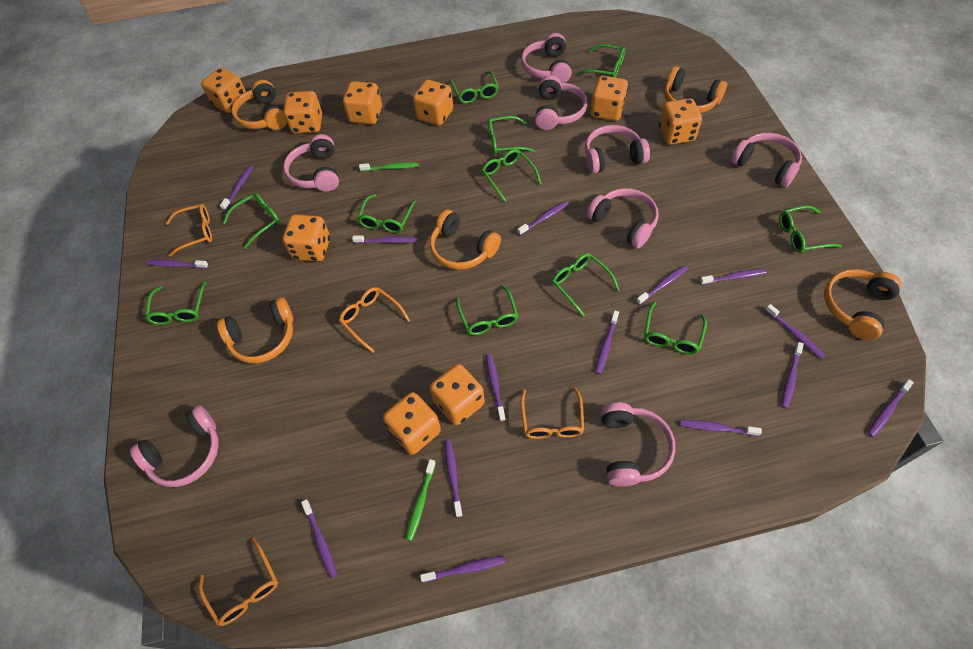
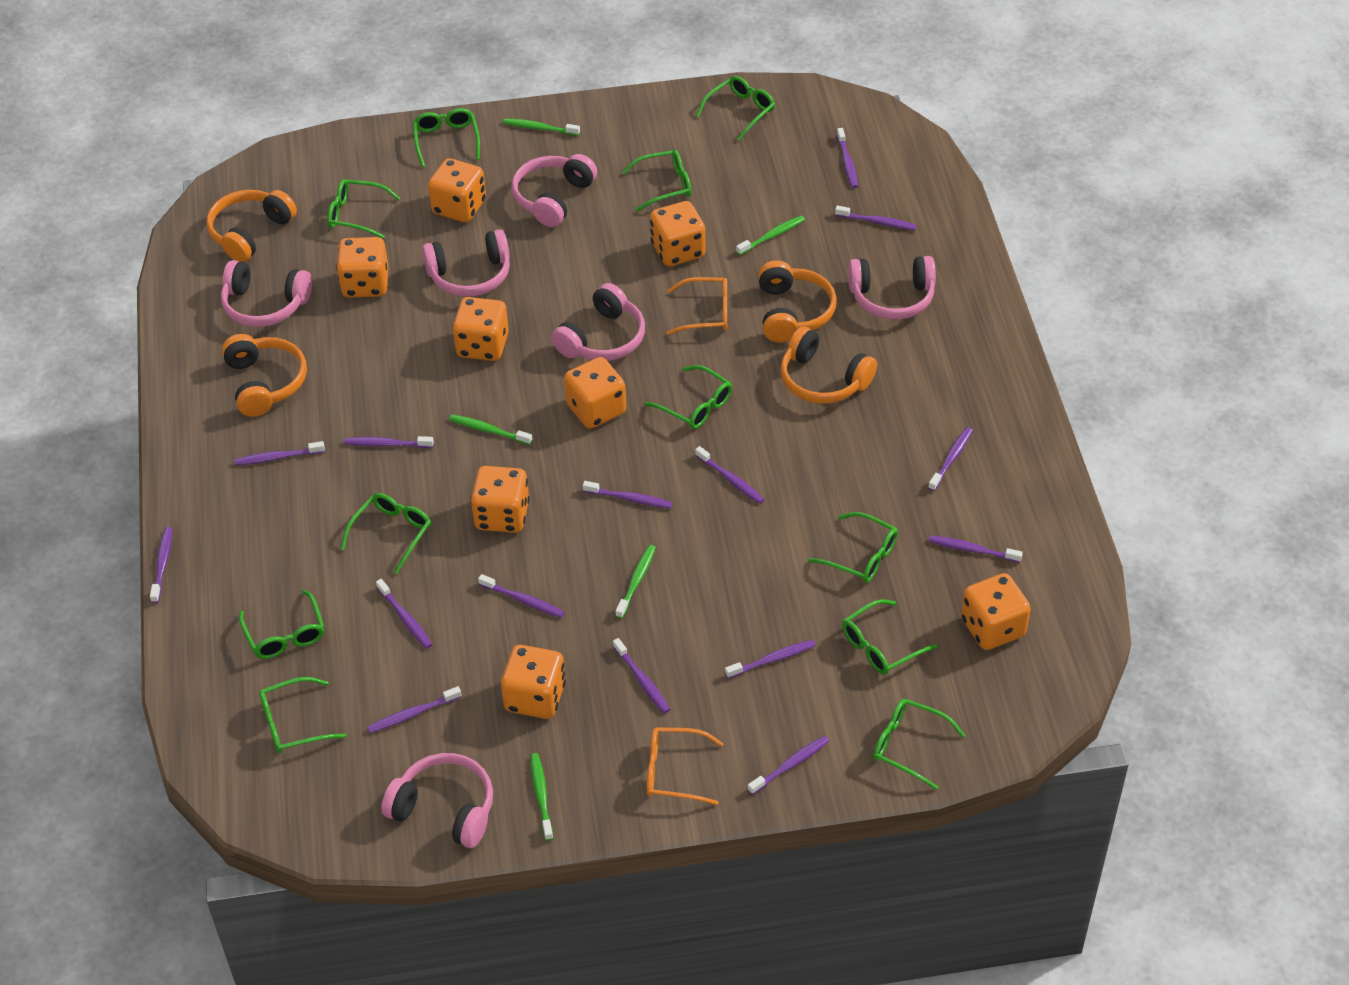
green toothbrush: 2 -> 5
orange dice: 9 -> 8
orange glasses: 4 -> 2
orange headphones: 5 -> 4
pink headphones: 8 -> 6

